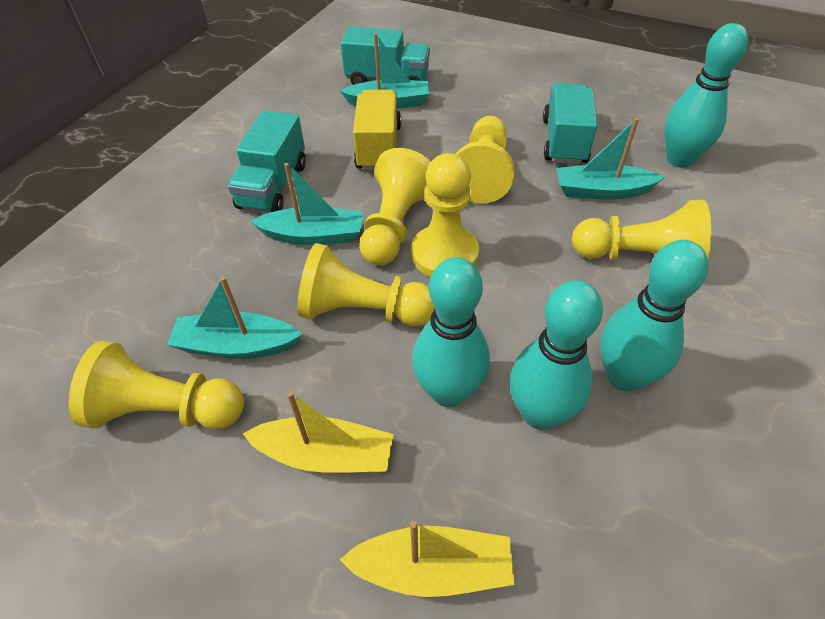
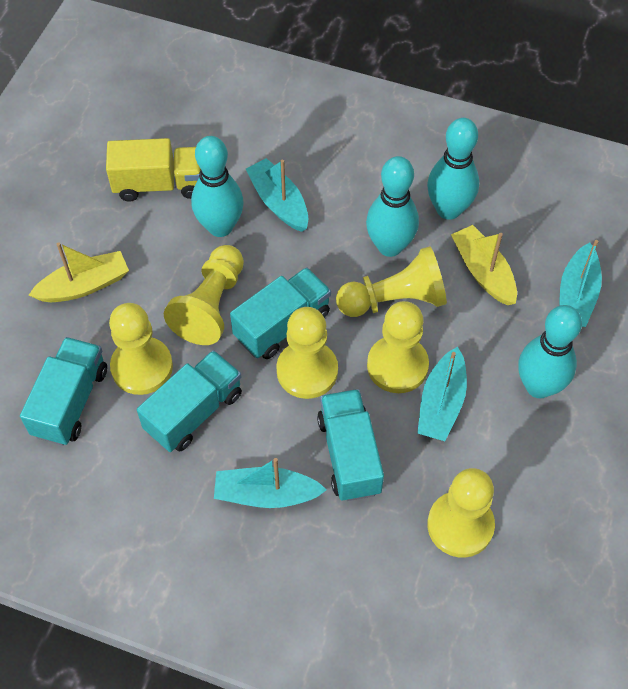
turquoise truck: 3 -> 4

